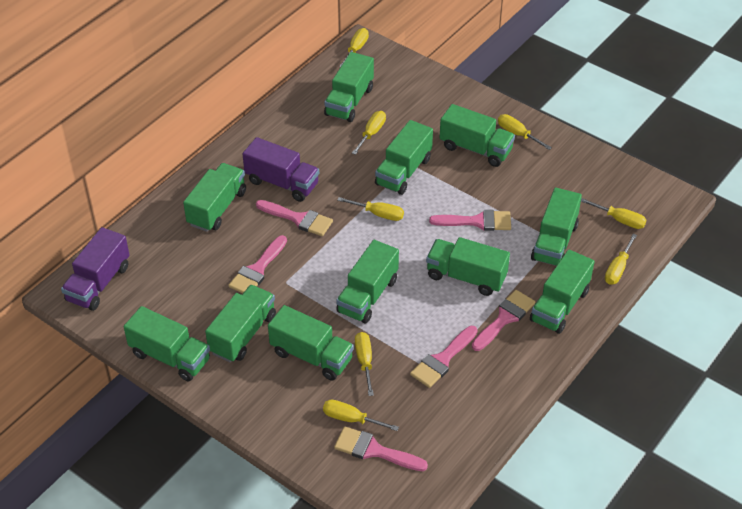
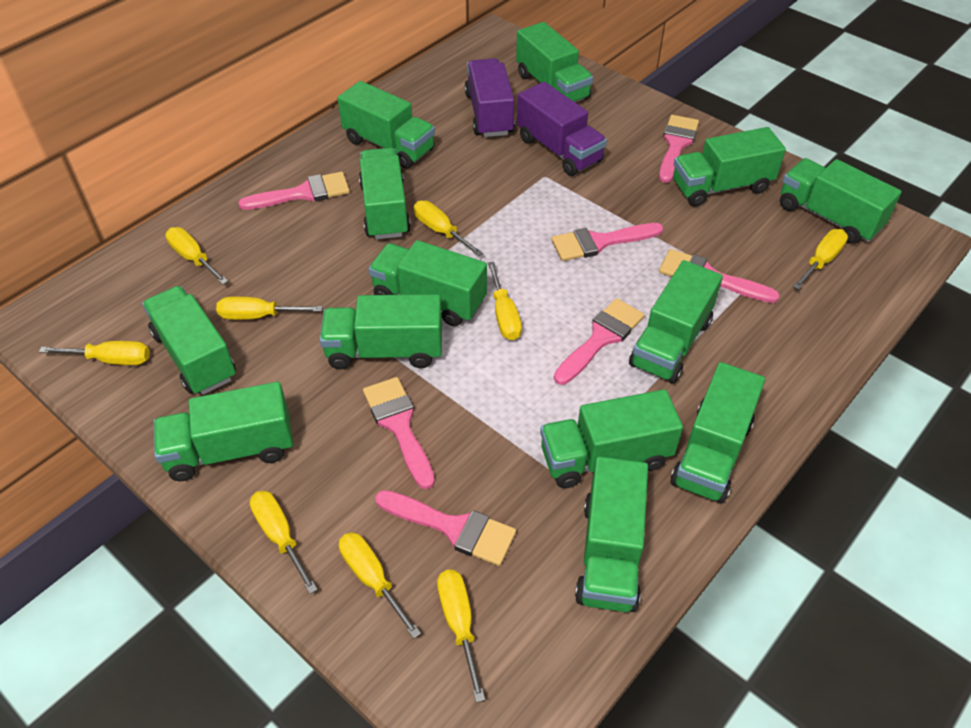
green truck: 11 -> 13
pink brush: 6 -> 7
yellow screwdriver: 8 -> 9

